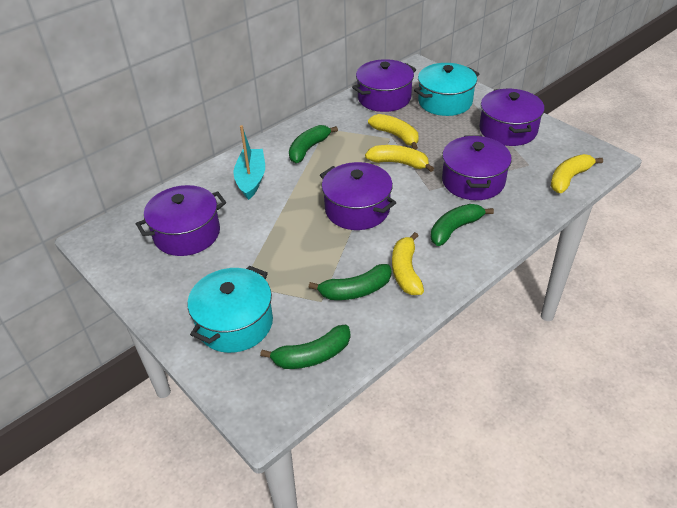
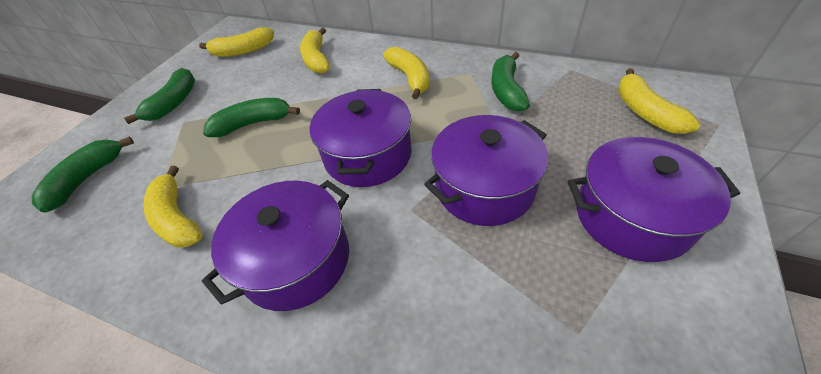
purple pot: 5 -> 4
turquoise boat: 1 -> 0
turquoise pot: 2 -> 0
yellow banana: 4 -> 5

